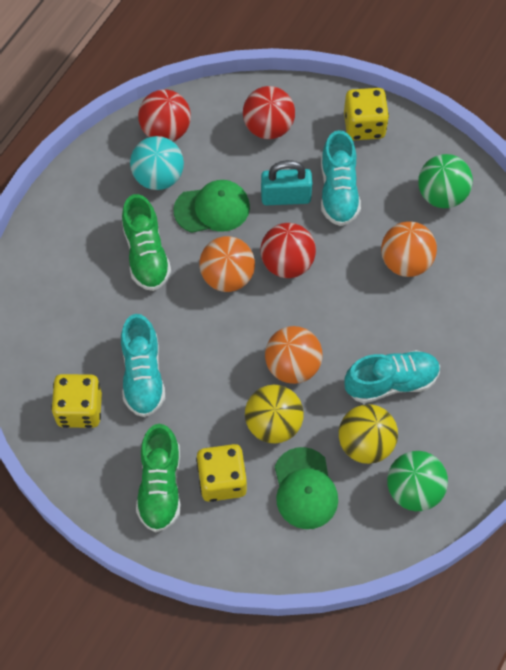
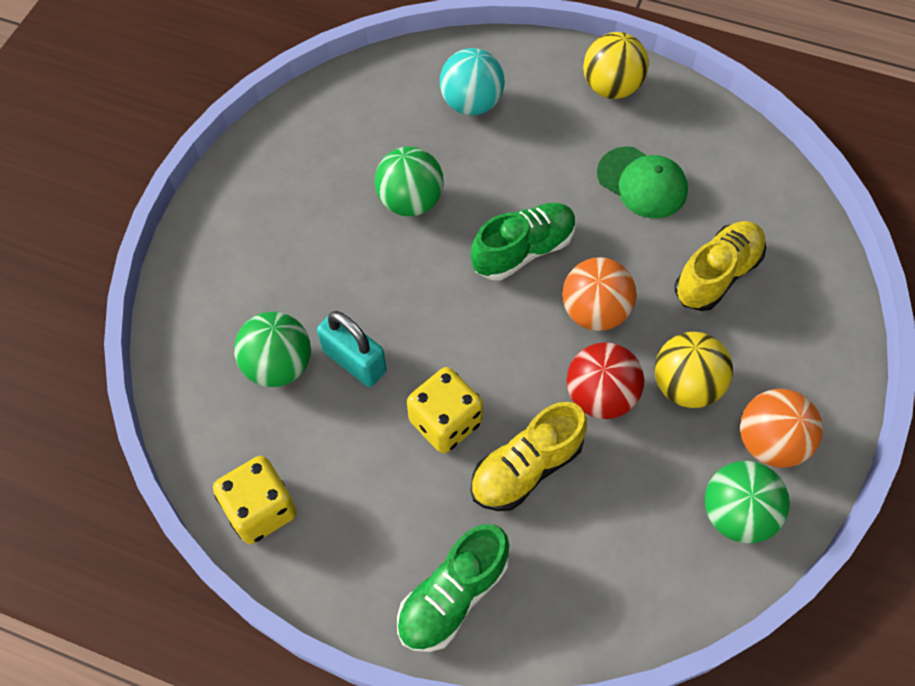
green ball: 2 -> 3
green cap: 2 -> 1
orange ball: 3 -> 2
red ball: 3 -> 1
turquoise shoe: 3 -> 0
yellow dice: 3 -> 2
yellow shoe: 0 -> 2

